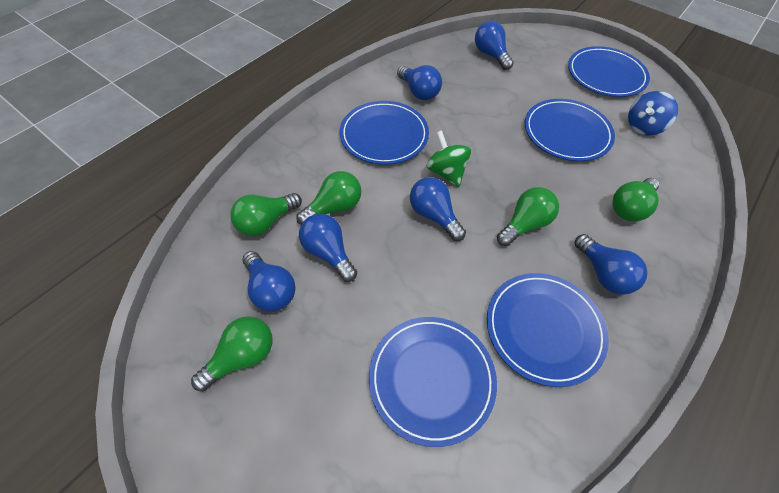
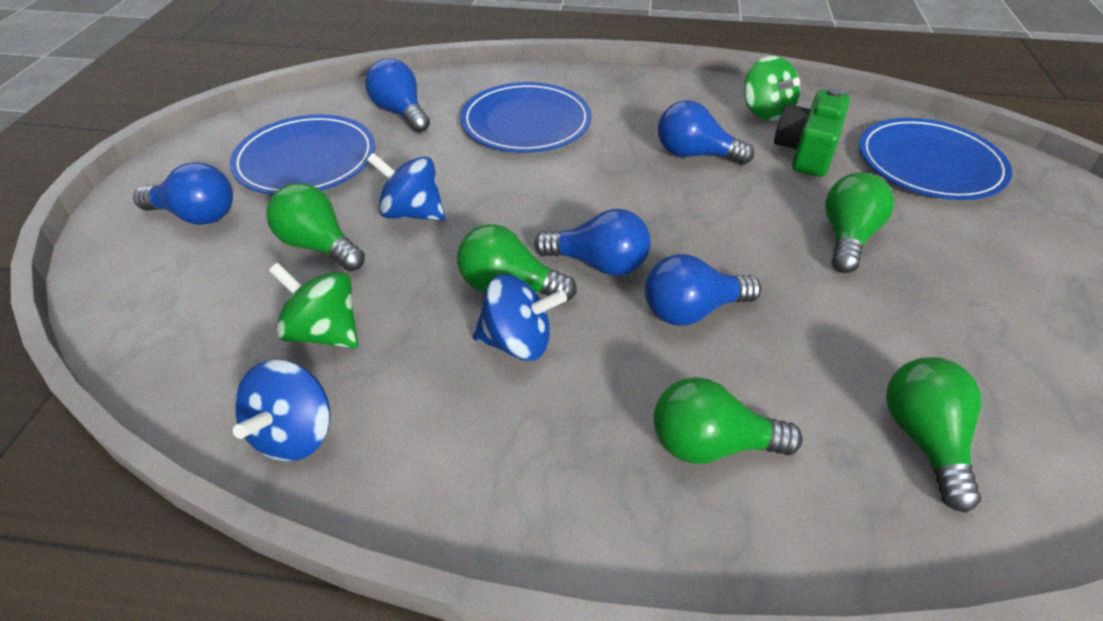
blue light bulb: 6 -> 5
blue plate: 5 -> 3
blue spinning top: 1 -> 3
green camera: 0 -> 1
green spinning top: 1 -> 2

